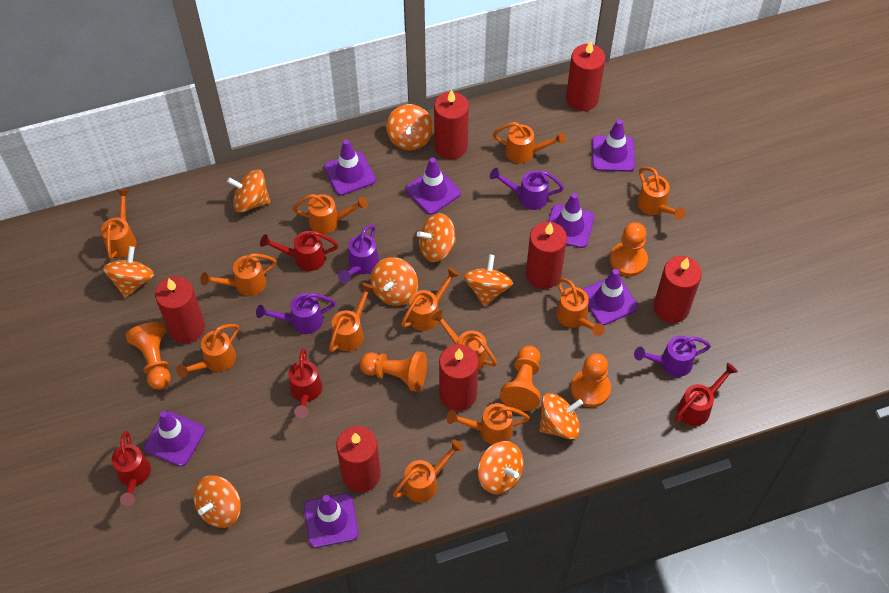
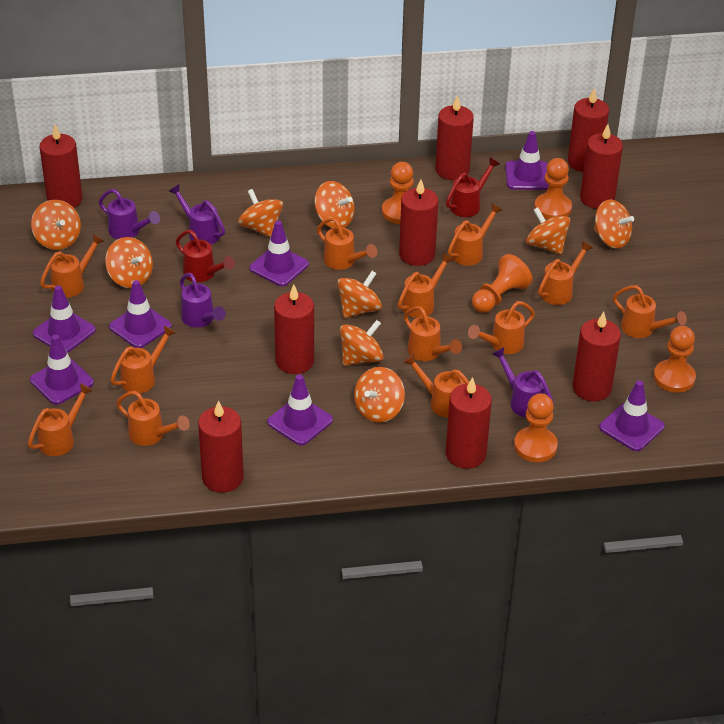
red candle: 7 -> 9
red watering can: 4 -> 2

